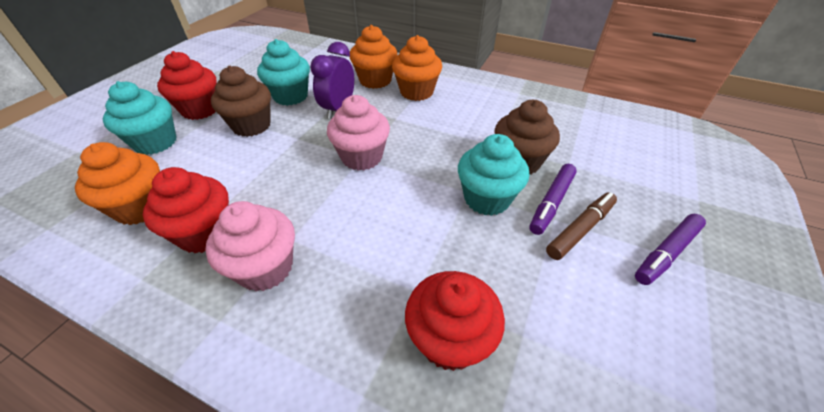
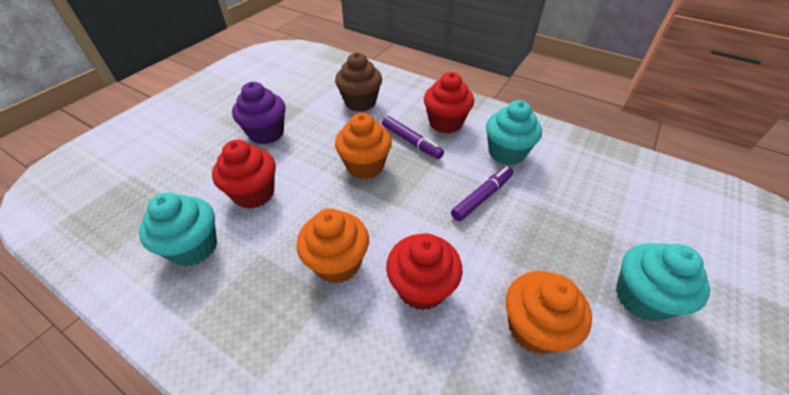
brown cupcake: 2 -> 1
brown marker: 1 -> 0
pink cupcake: 2 -> 0
purple clock: 1 -> 0
purple cupcake: 0 -> 1

